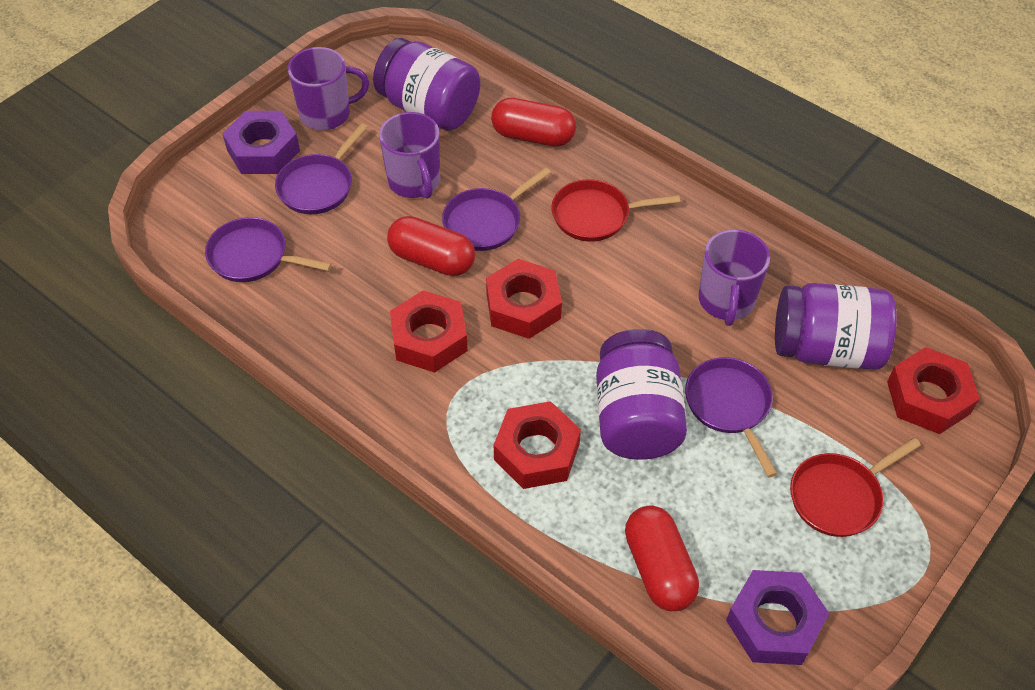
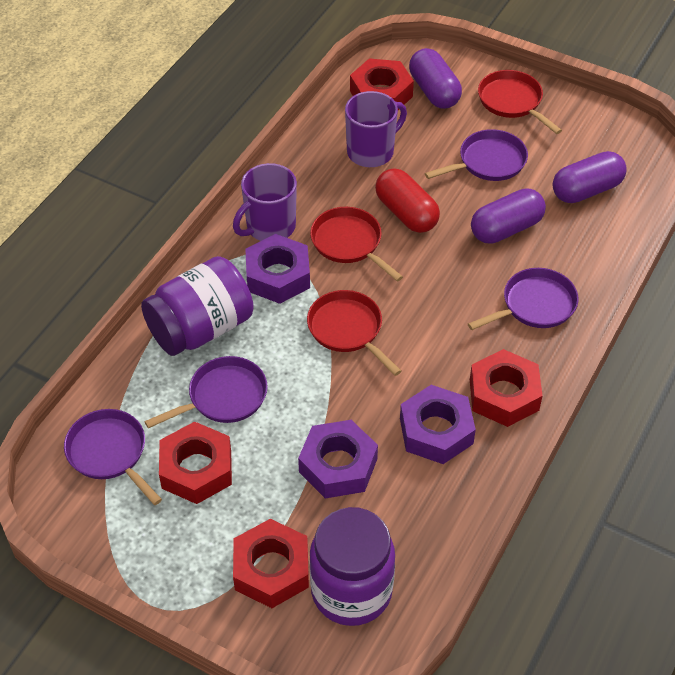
purple capsule: 0 -> 3
purple jar: 3 -> 2
purple mug: 3 -> 2
purple nut: 2 -> 3
red capsule: 3 -> 1
red pan: 2 -> 3

